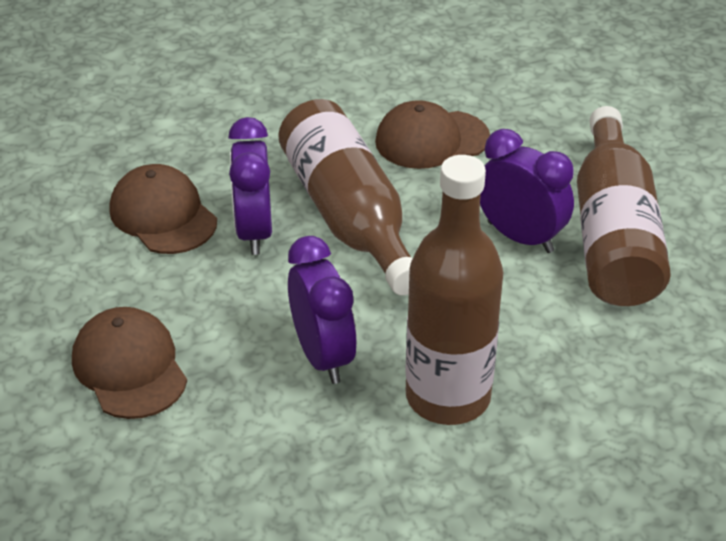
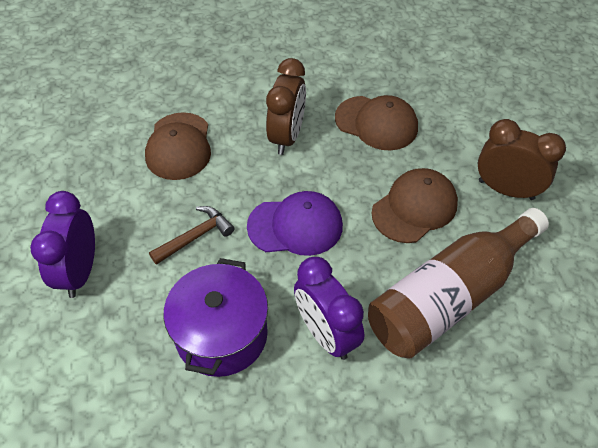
brown bottle: 3 -> 1
brown clock: 0 -> 2
brown hammer: 0 -> 1
purple cap: 0 -> 1
purple clock: 3 -> 2
purple pot: 0 -> 1

